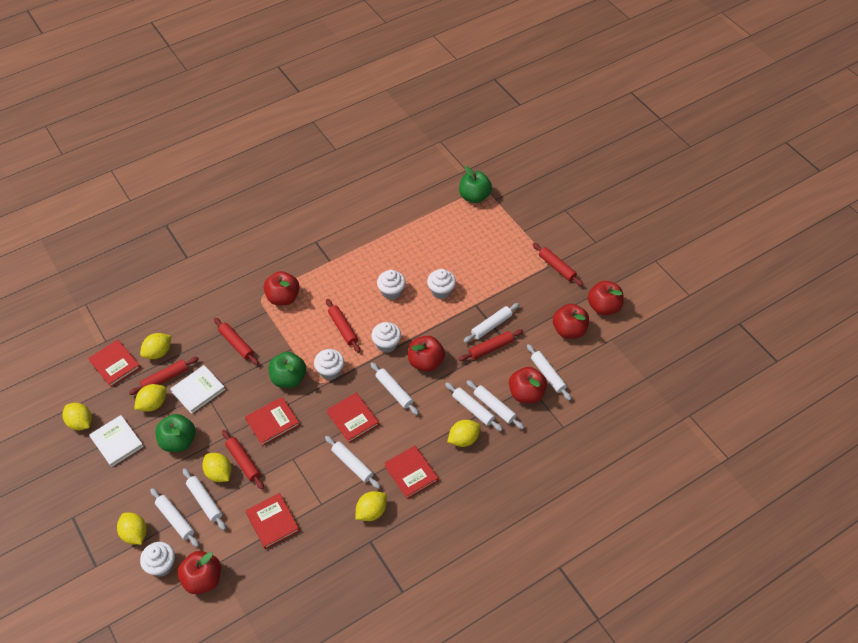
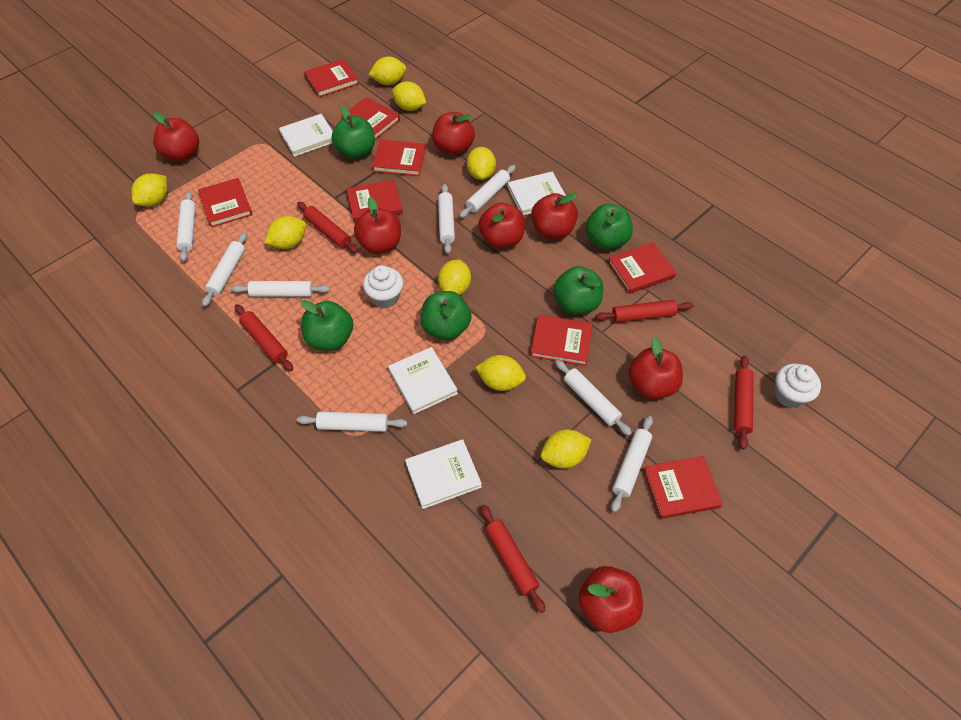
green apple: 3 -> 5
red apple: 6 -> 7
red book: 5 -> 8
red rolling pin: 6 -> 5
white book: 2 -> 4
white cupcake: 5 -> 2
yellow lemon: 7 -> 8

